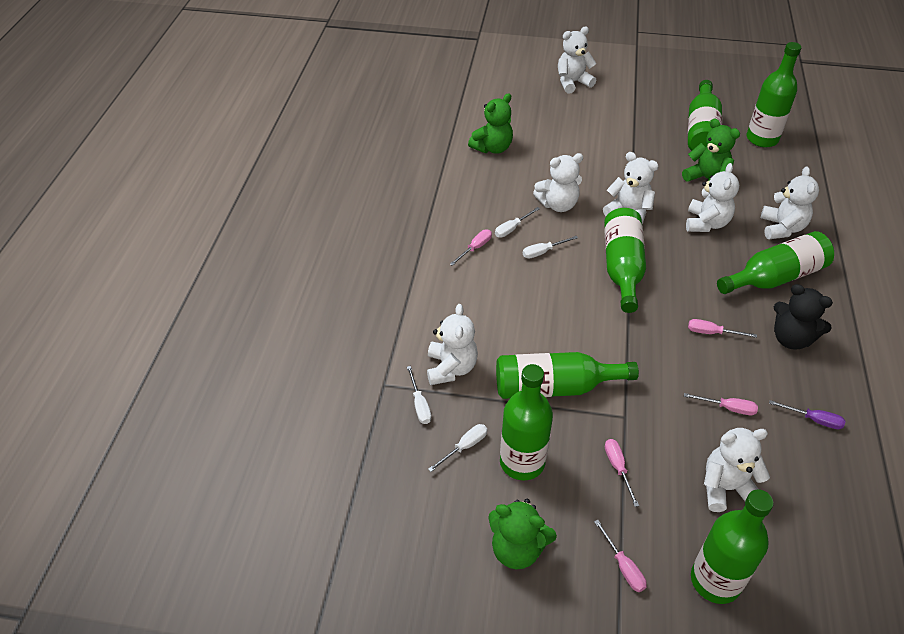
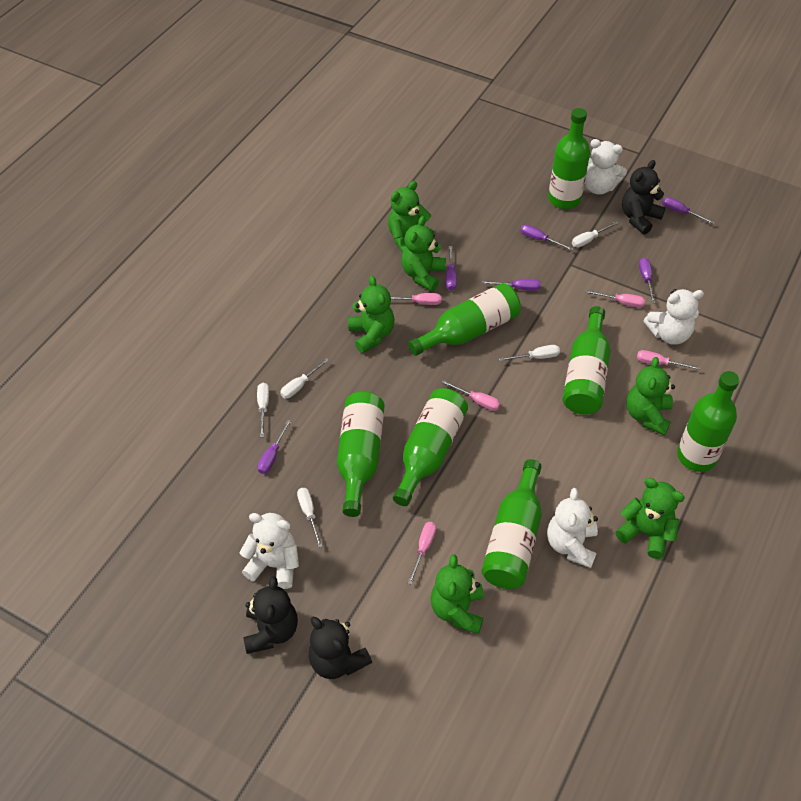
black teddy bear: 1 -> 3
green teddy bear: 3 -> 6
purple screwdriver: 1 -> 6
white screwdriver: 4 -> 5
white teddy bear: 7 -> 4

